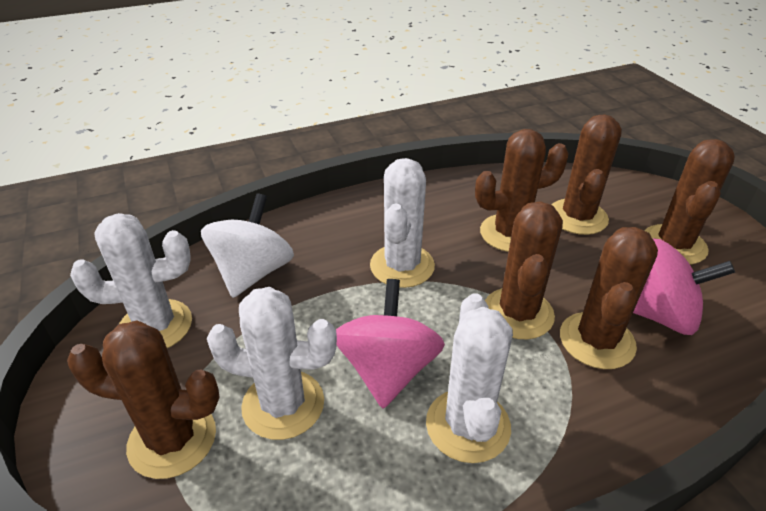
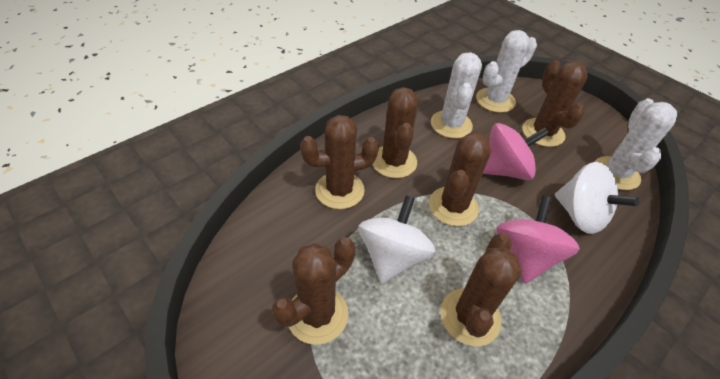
white cactus: 4 -> 3
white spinning top: 1 -> 2

